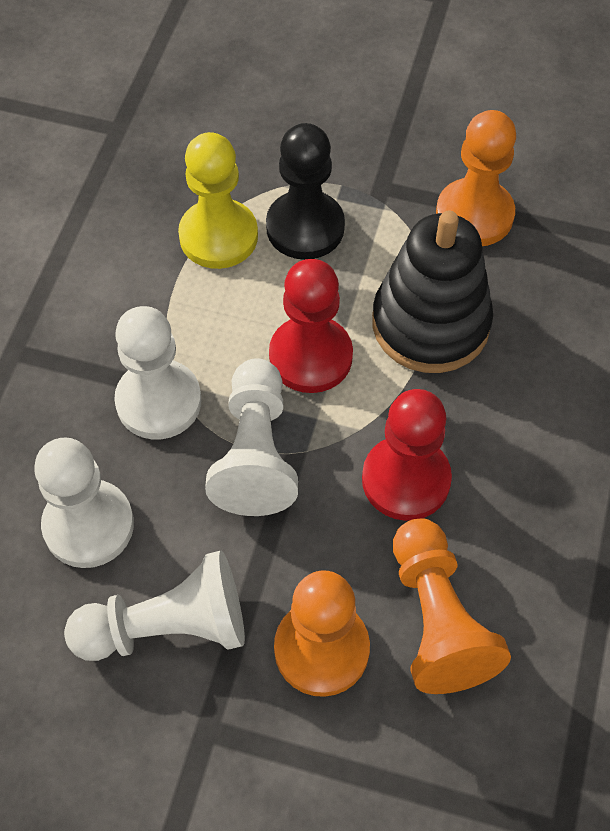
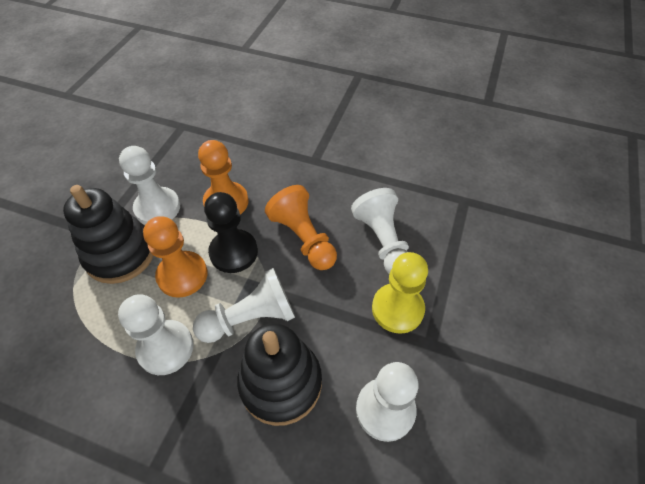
black stacking toy: 1 -> 2
red pawn: 2 -> 0
white pawn: 4 -> 5

